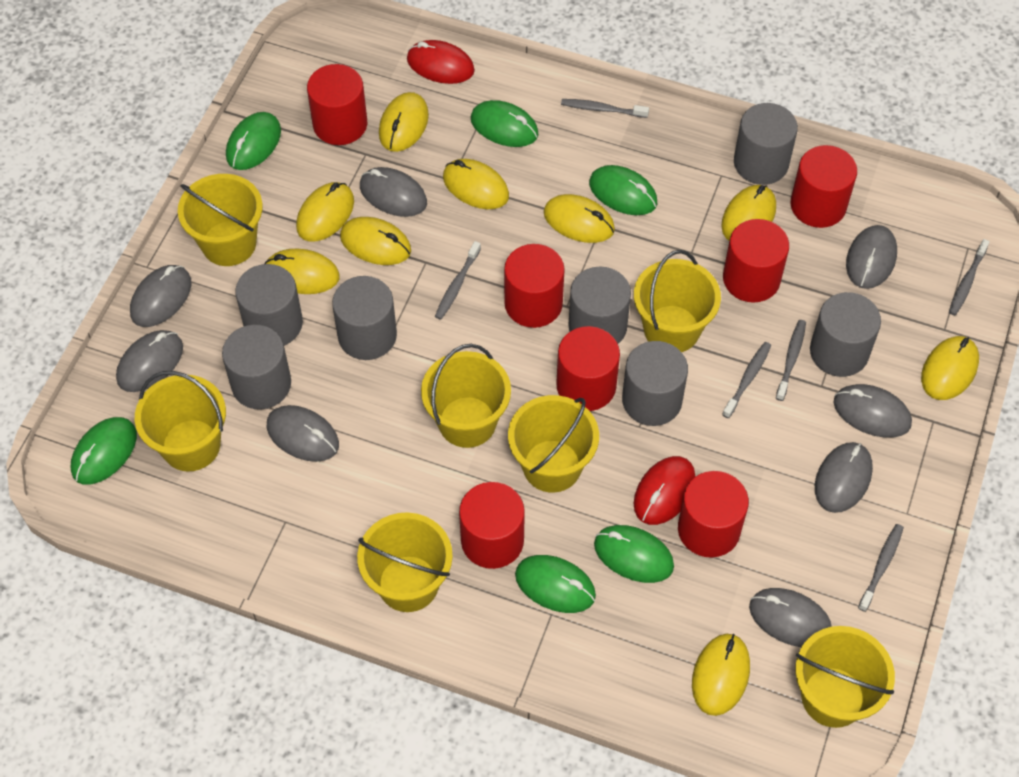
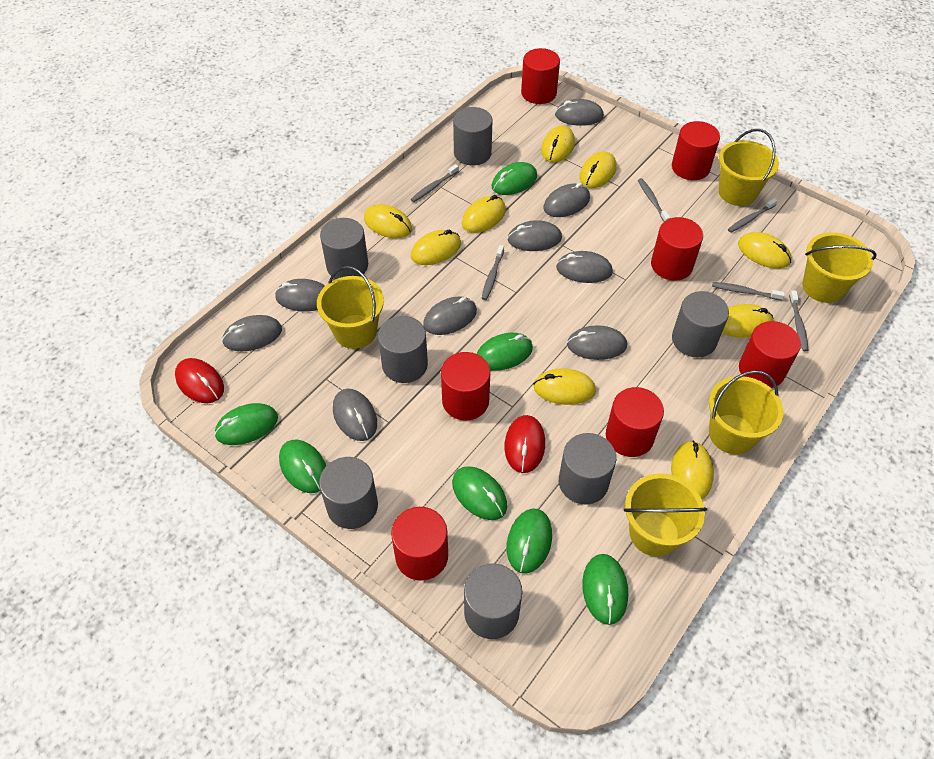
green mouse: 6 -> 7
grey mouse: 8 -> 9
yellow bucket: 7 -> 5

